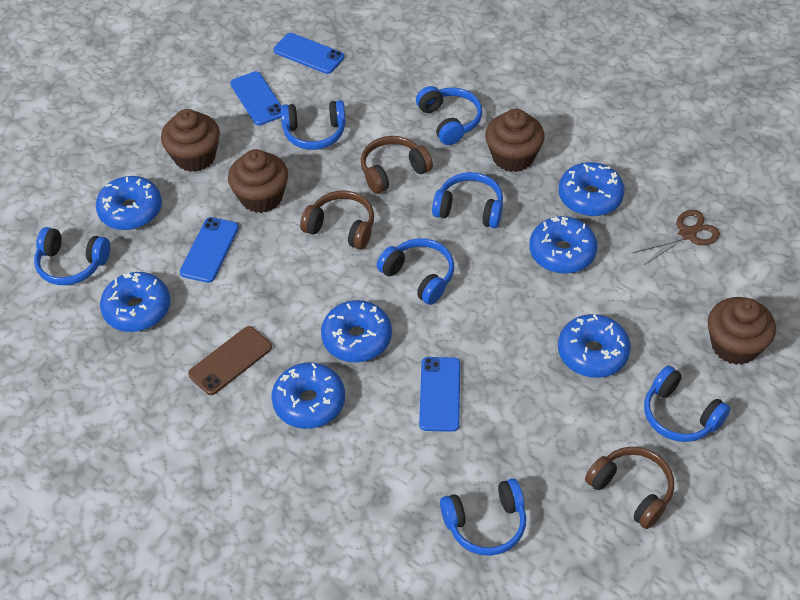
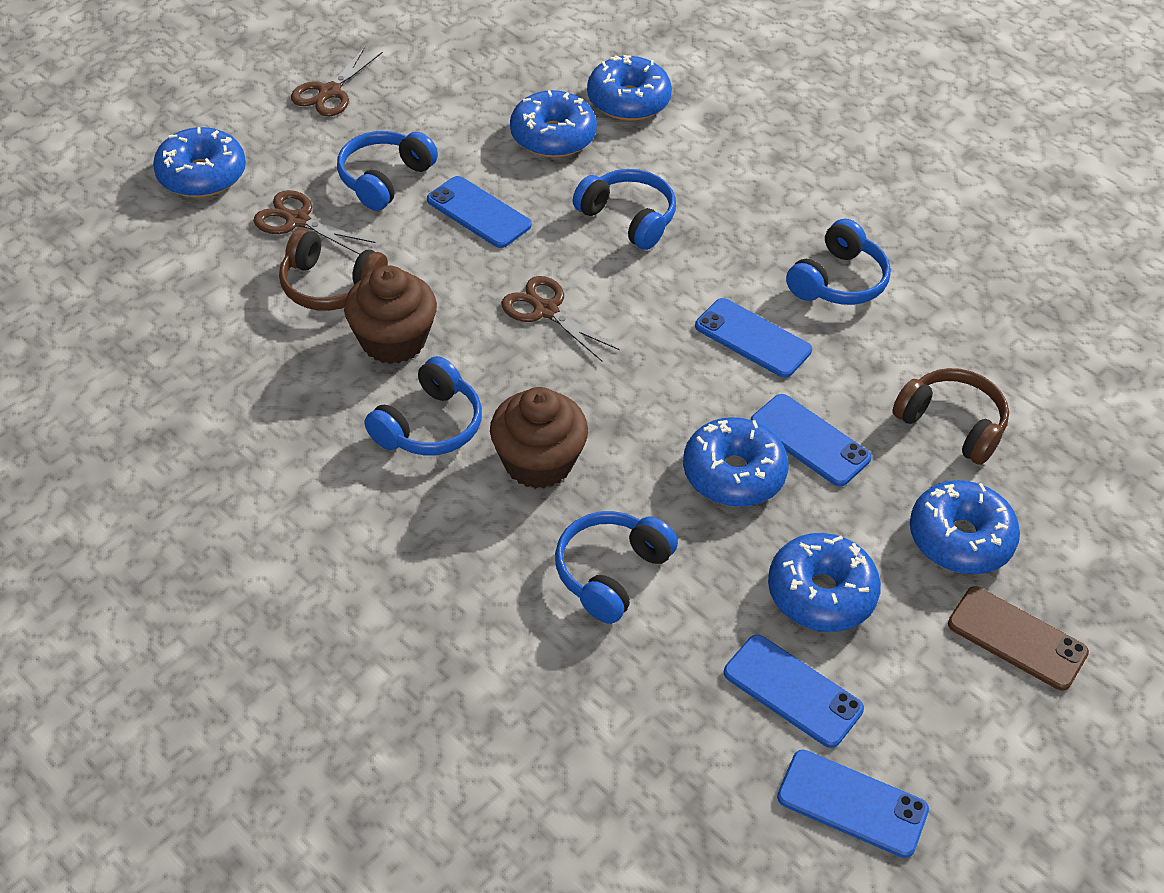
blue donut: 7 -> 6
blue headphones: 7 -> 5
blue phone: 4 -> 5
brown cupcake: 4 -> 2
brown headphones: 3 -> 2
brown scissors: 1 -> 3

